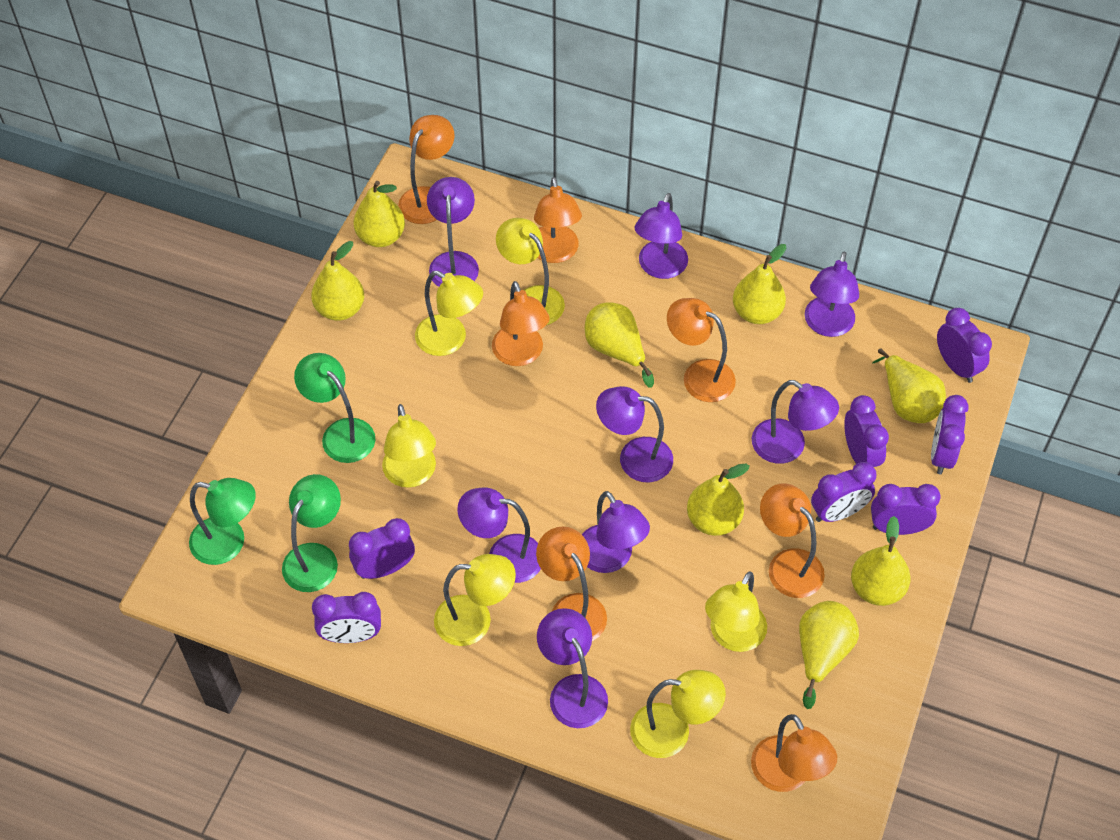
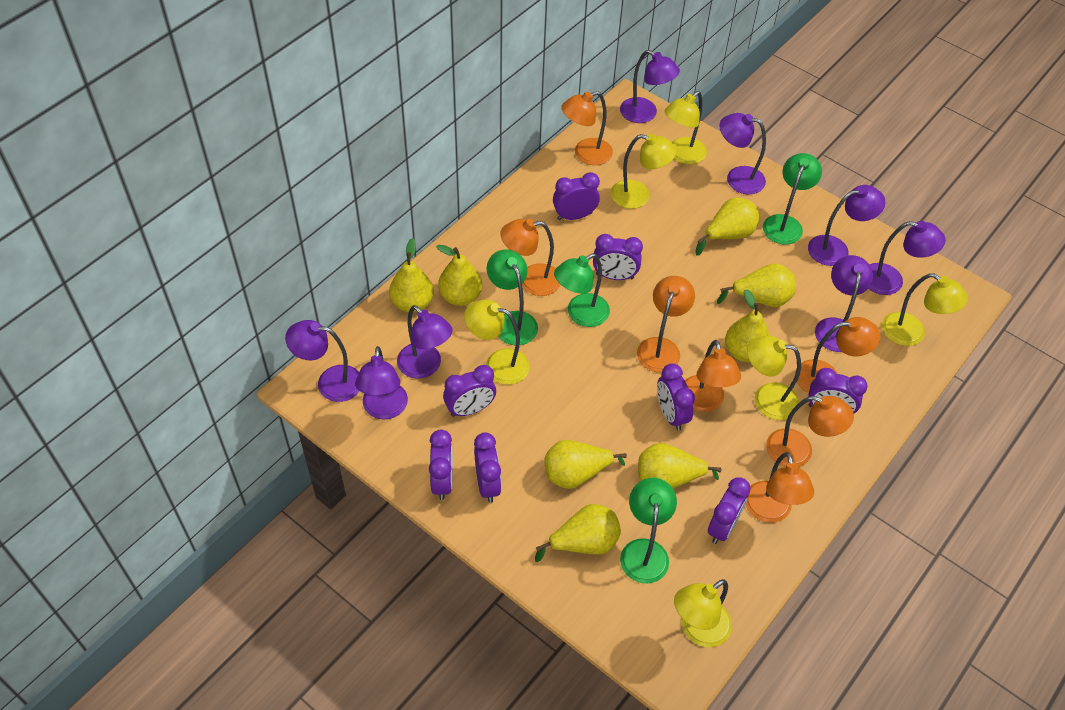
green lamp: 3 -> 4
purple clock: 7 -> 8

